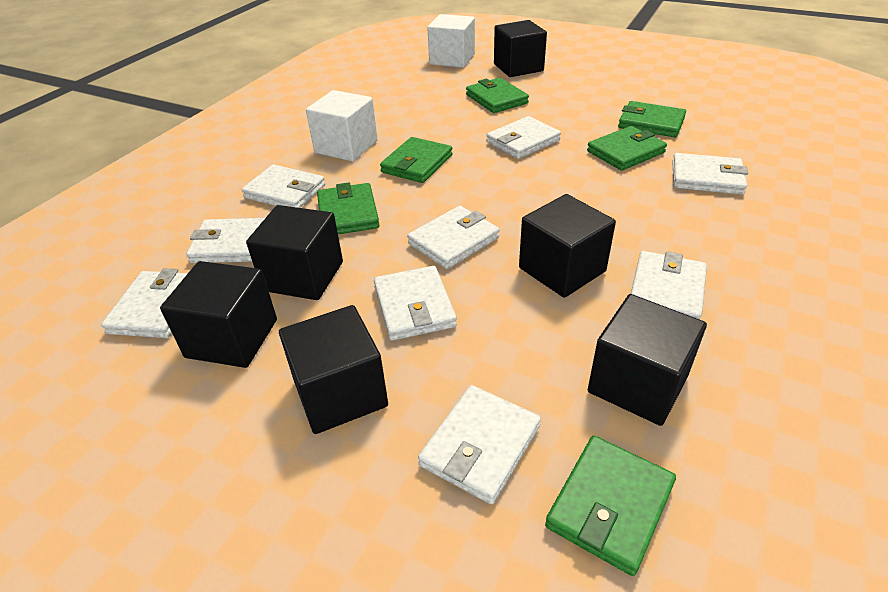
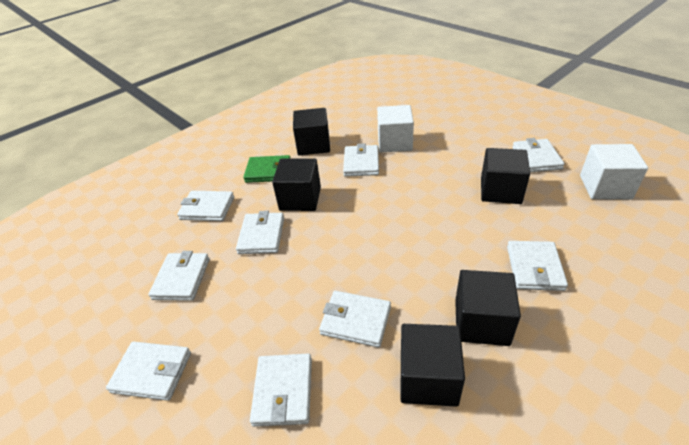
black cube: 6 -> 5
green wallet: 6 -> 1

